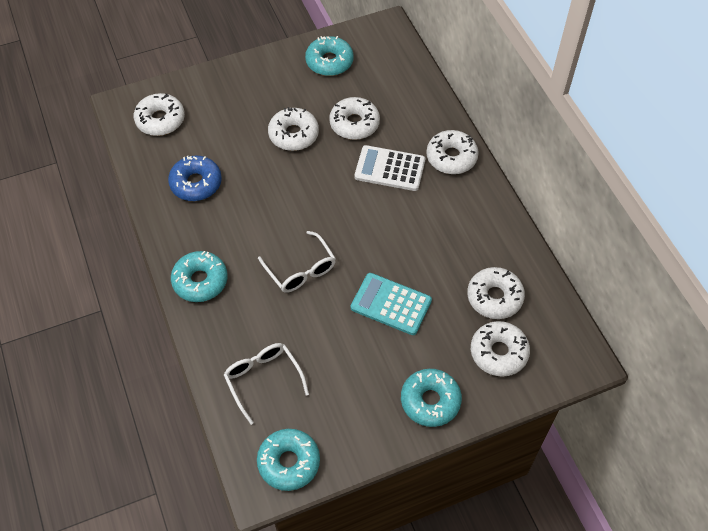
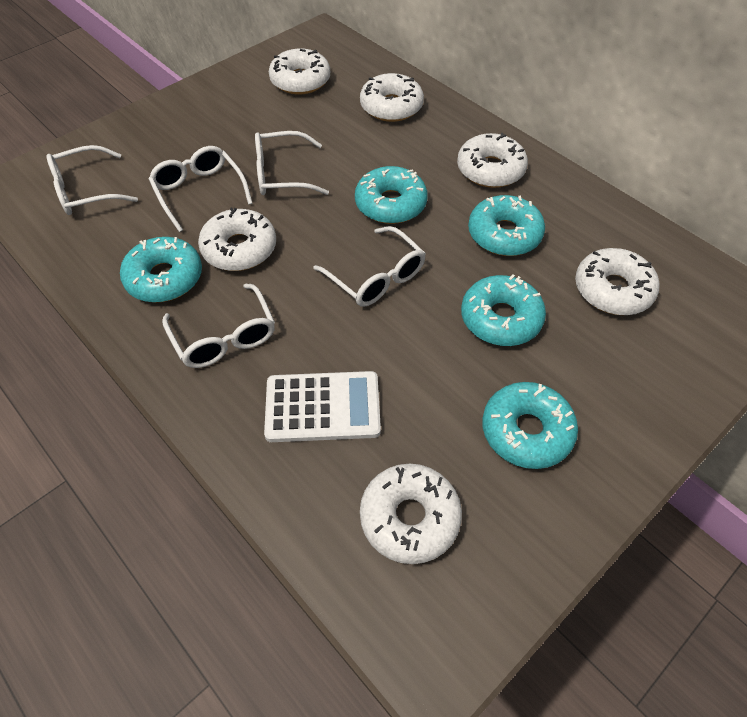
blue donut: 1 -> 0
turquoise calculator: 1 -> 0
turquoise donut: 4 -> 5
white glasses: 2 -> 5

